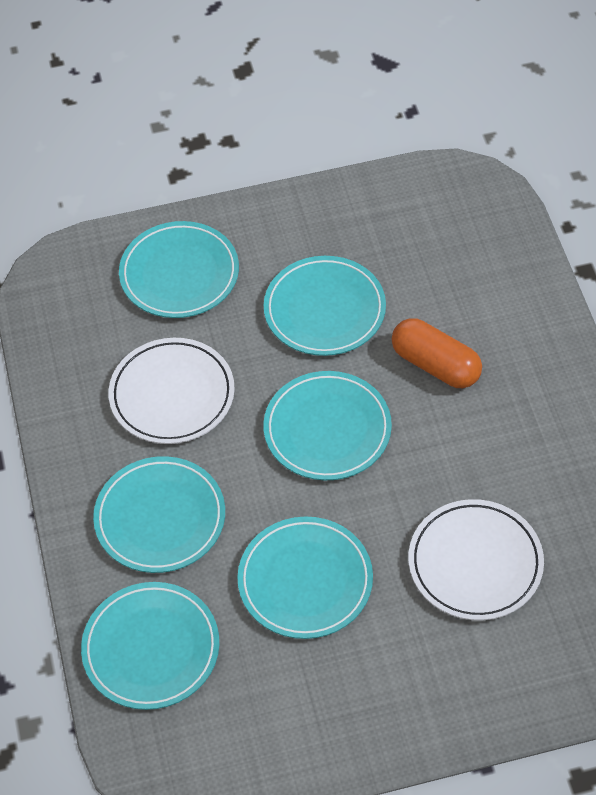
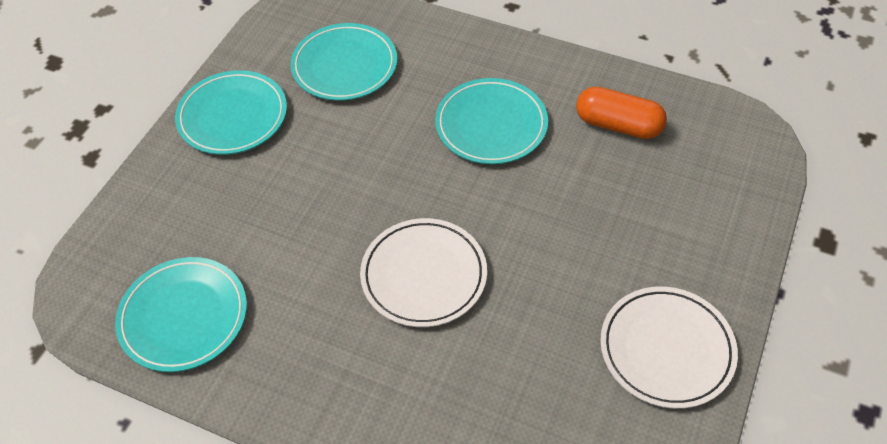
turquoise plate: 6 -> 4

